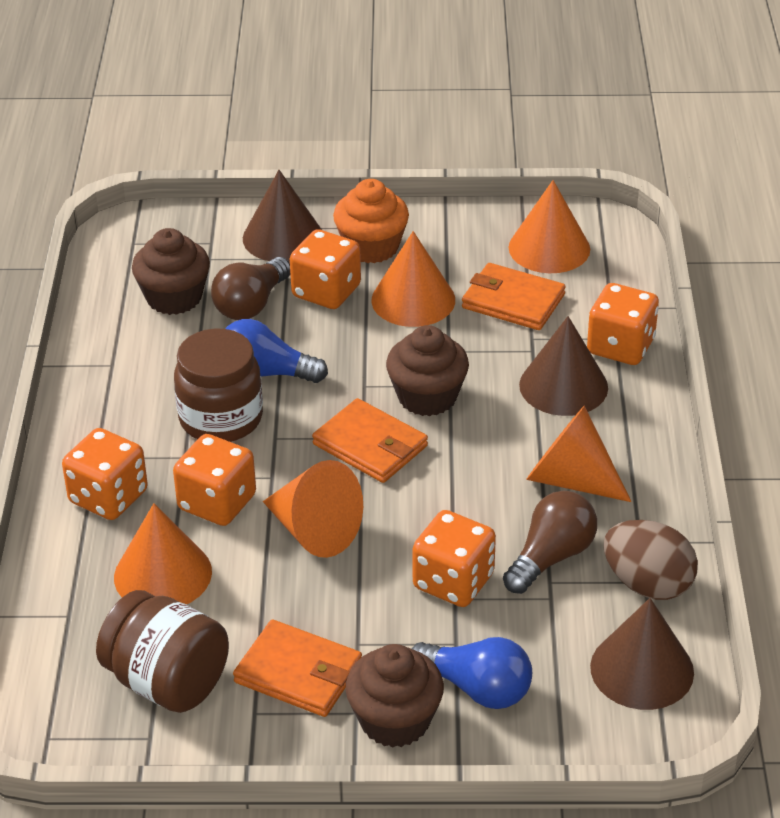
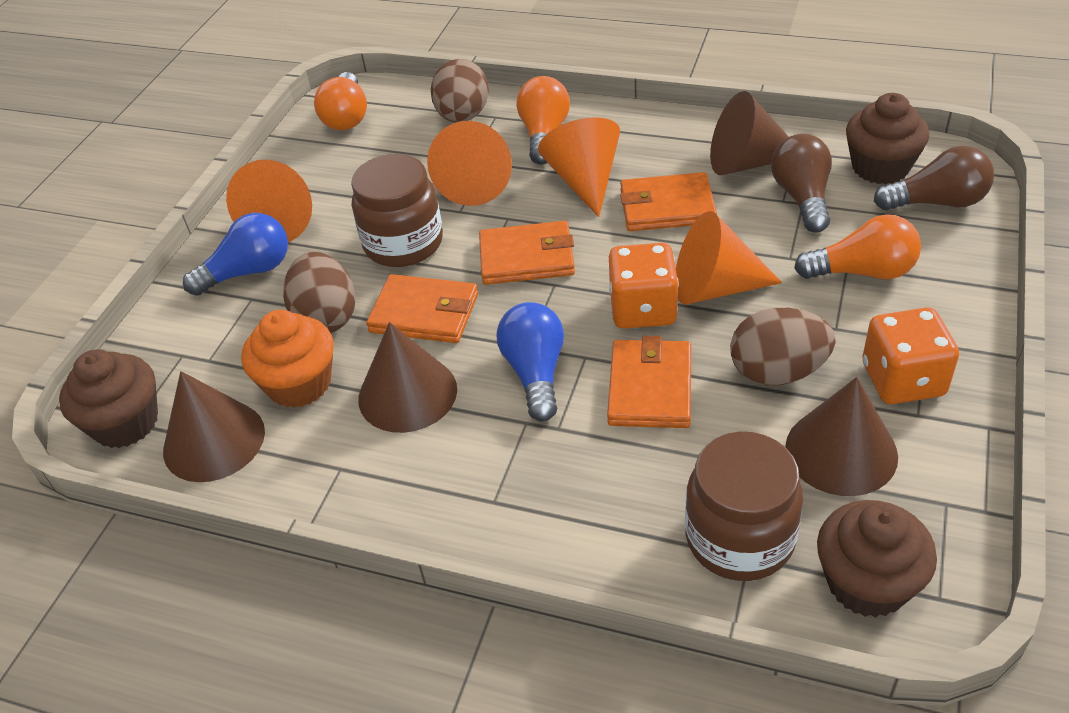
brown cone: 3 -> 4
brown egg: 1 -> 3
orange cone: 5 -> 4
orange dice: 5 -> 2
orange light bulb: 0 -> 3
orange wallet: 3 -> 4

